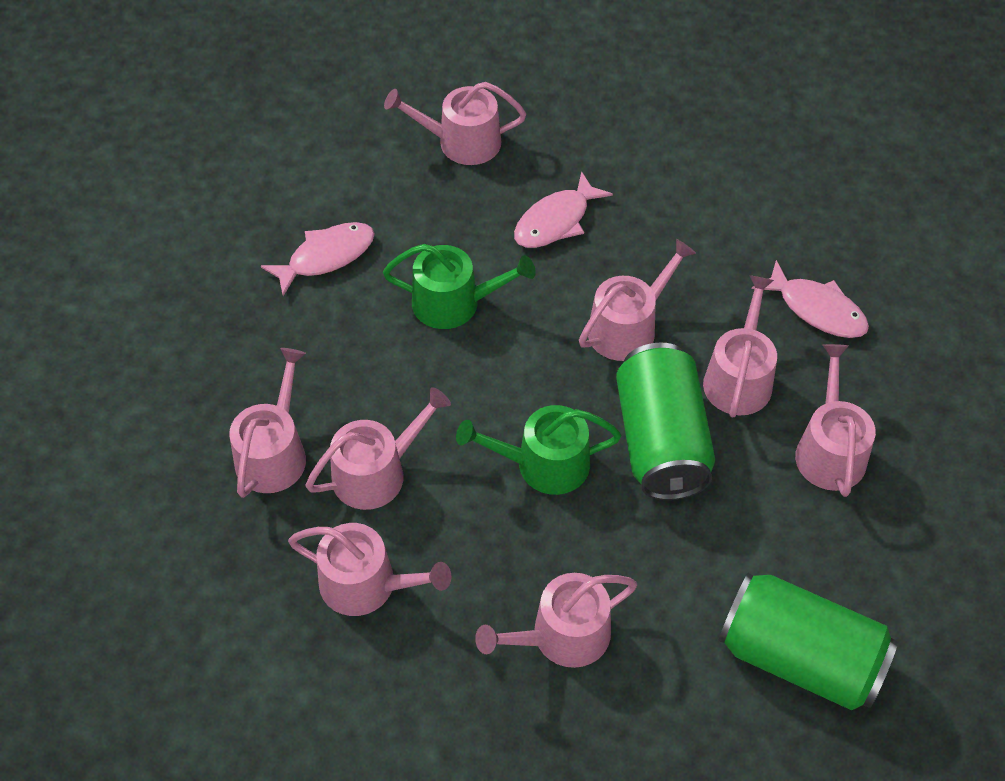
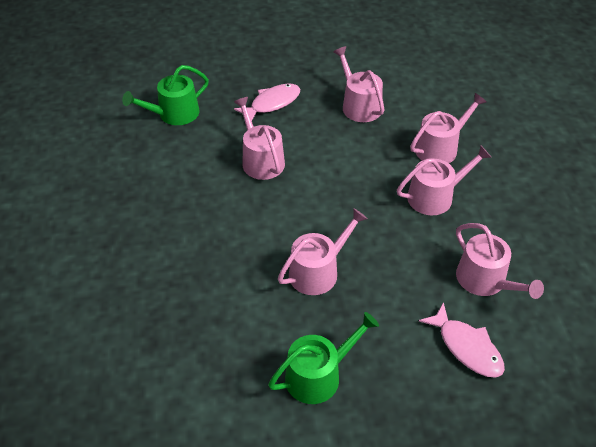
green can: 2 -> 0
pink fish: 3 -> 2
pink watering can: 8 -> 6

